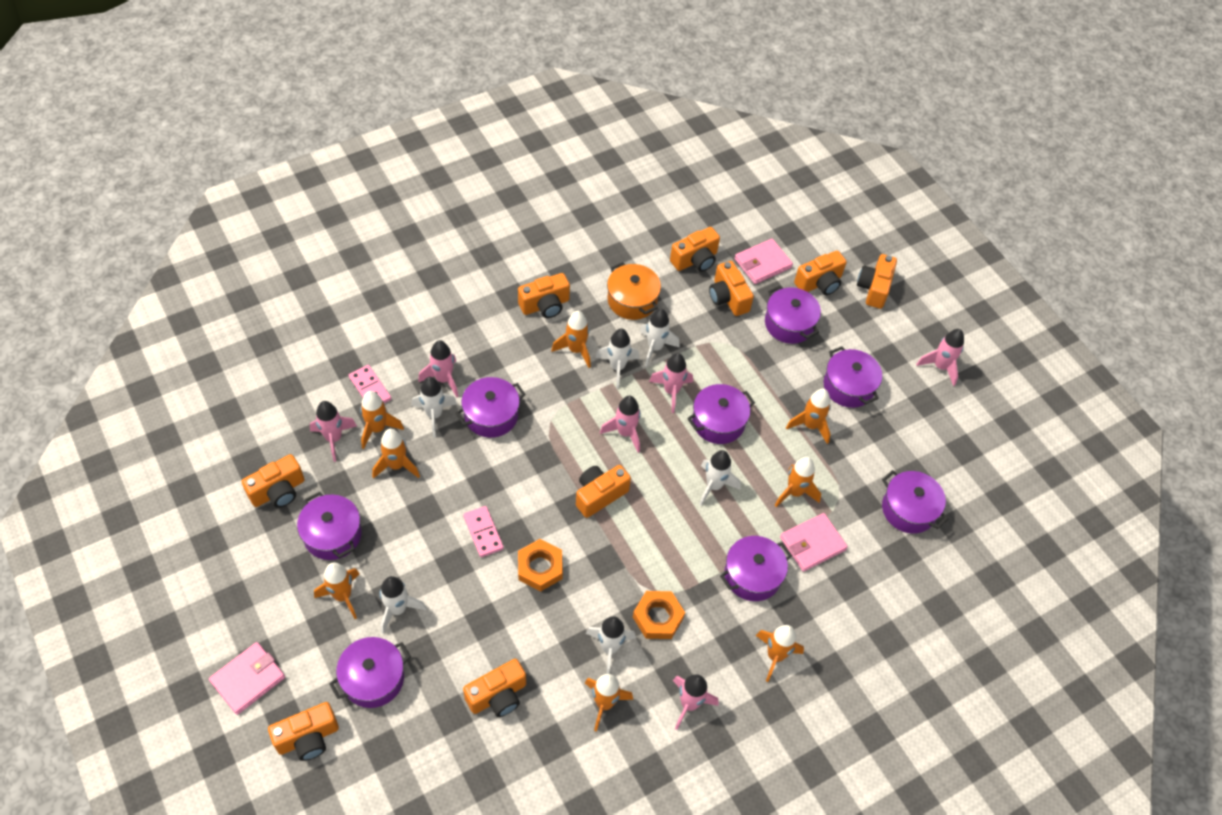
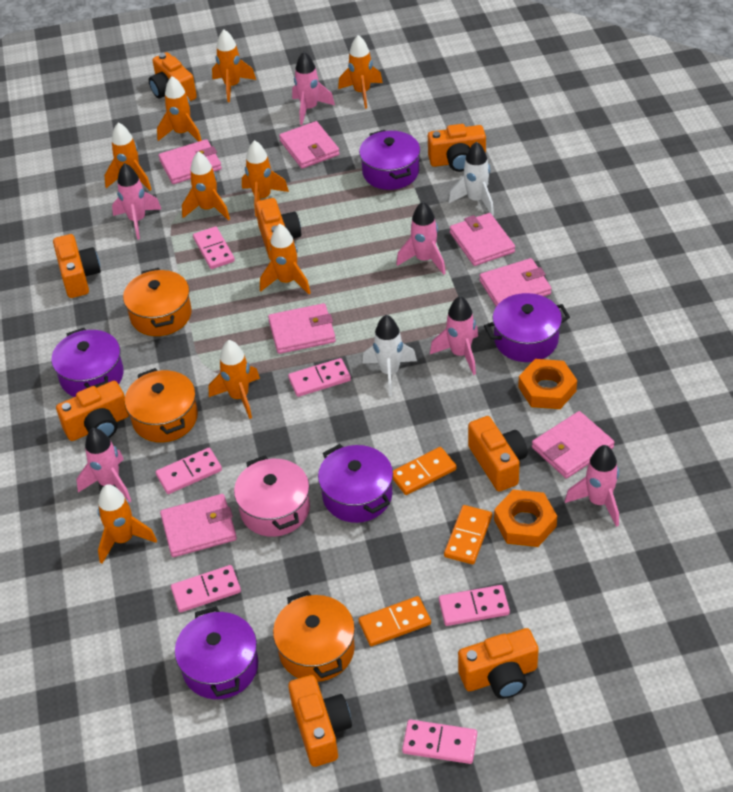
orange camera: 9 -> 8
orange domino: 0 -> 3
orange pot: 1 -> 3
orange rocket: 8 -> 9
pink domino: 2 -> 6
pink pot: 0 -> 1
pink wallet: 3 -> 7
purple pot: 8 -> 5
white rocket: 6 -> 2

